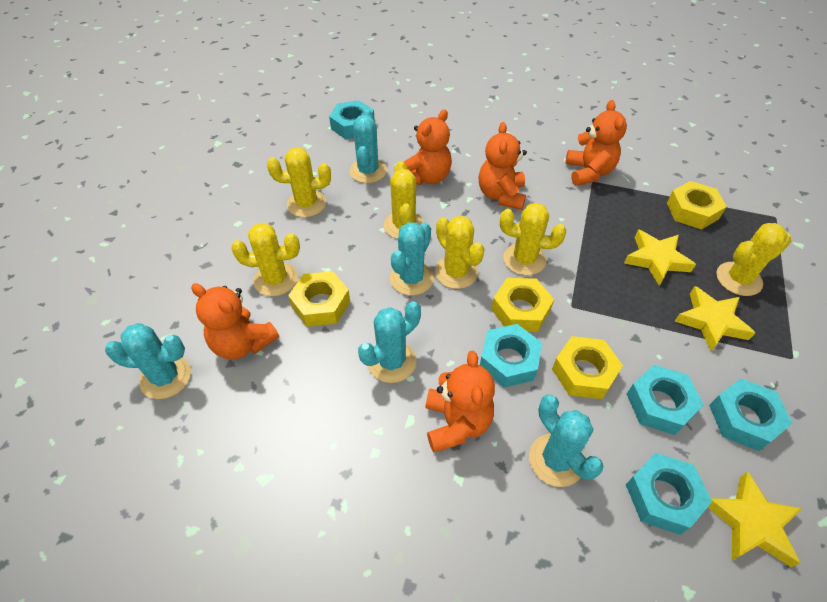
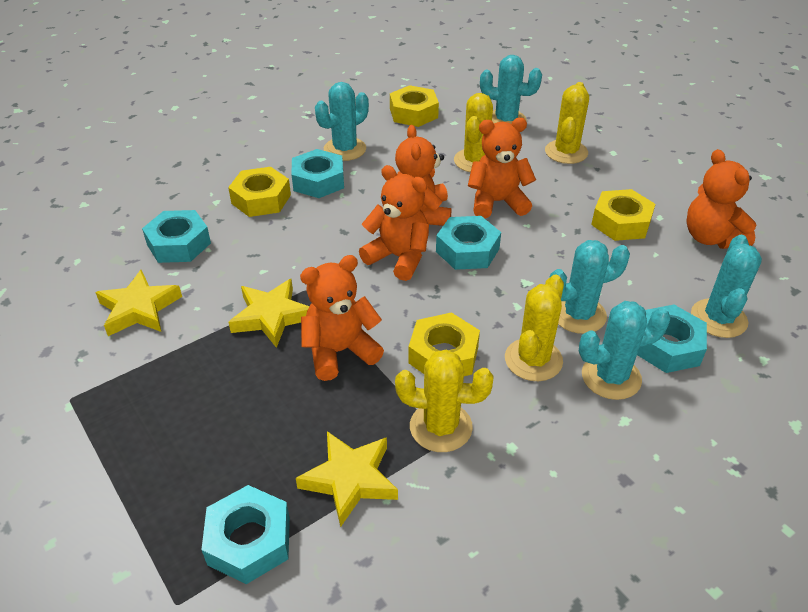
yellow cactus: 6 -> 4

